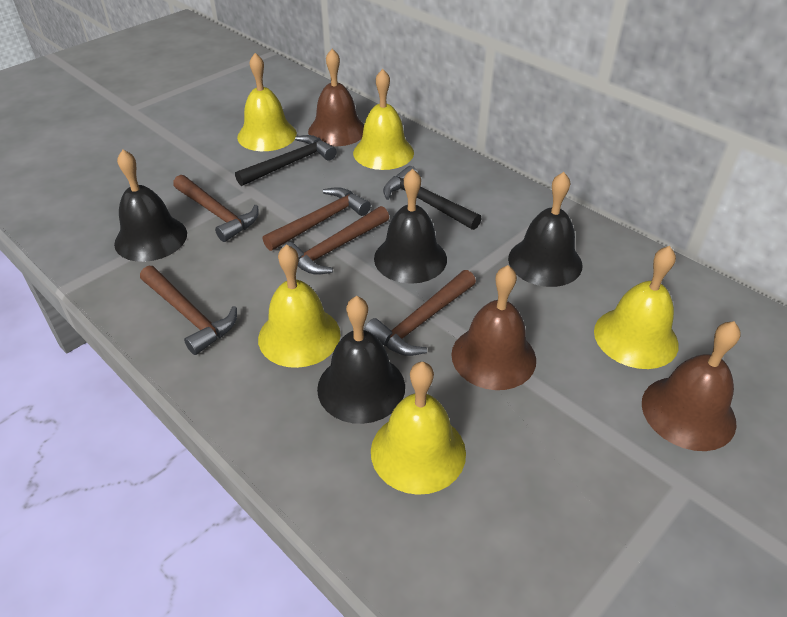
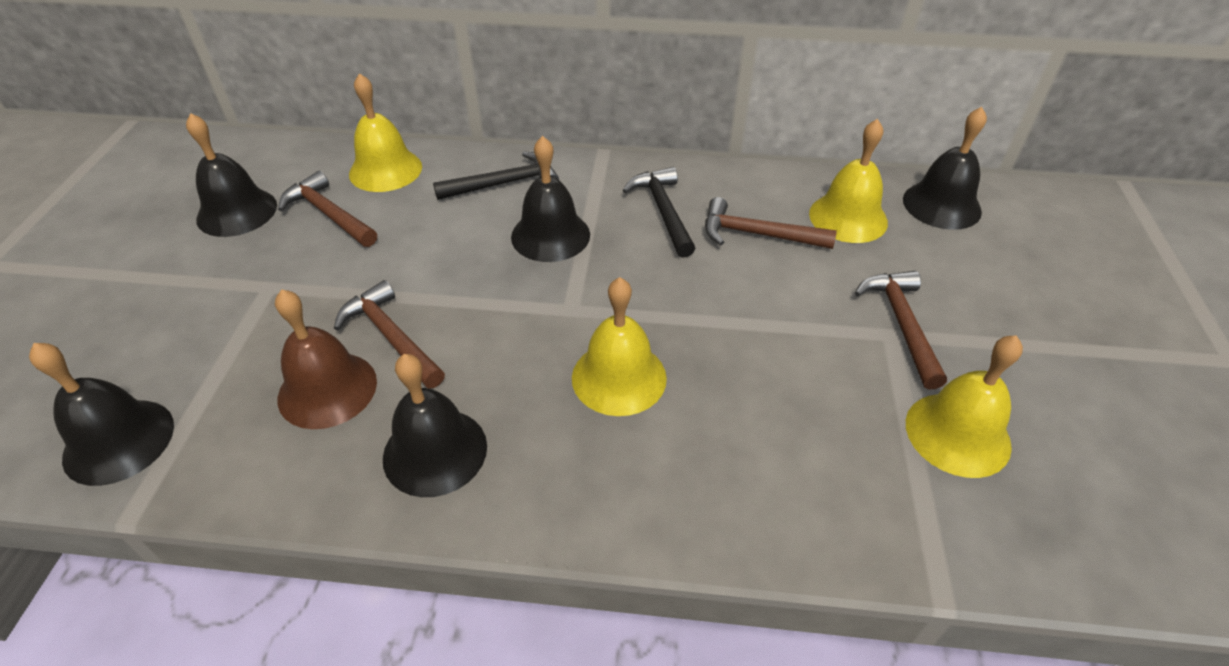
black bell: 4 -> 5
brown bell: 3 -> 1
brown hammer: 5 -> 4
yellow bell: 5 -> 4

